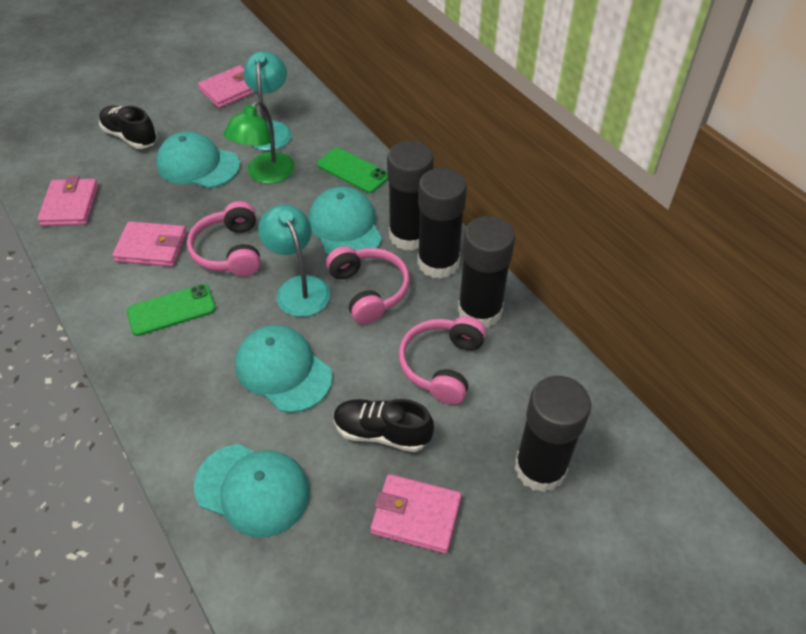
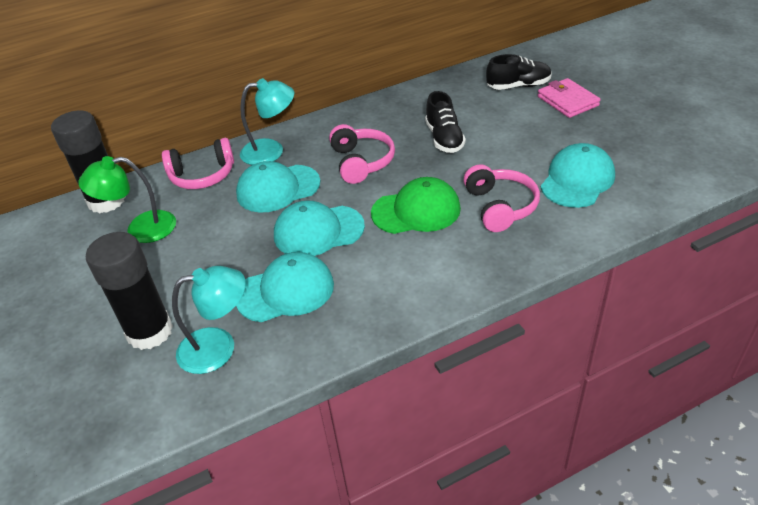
black glue stick: 4 -> 2
green cap: 0 -> 1
green phone: 2 -> 0
pink wallet: 4 -> 1

